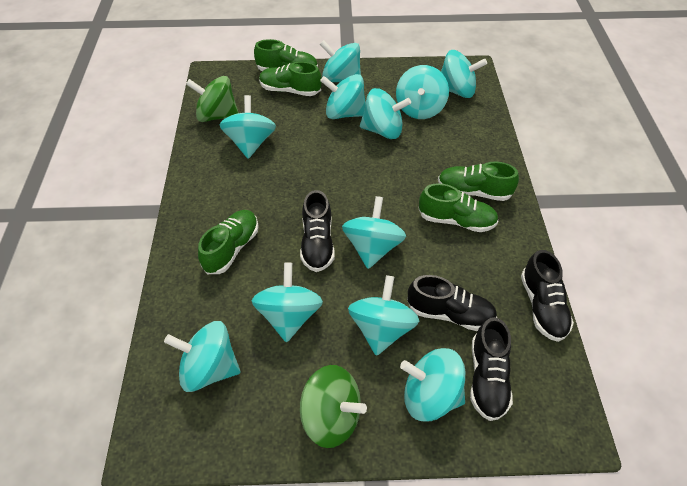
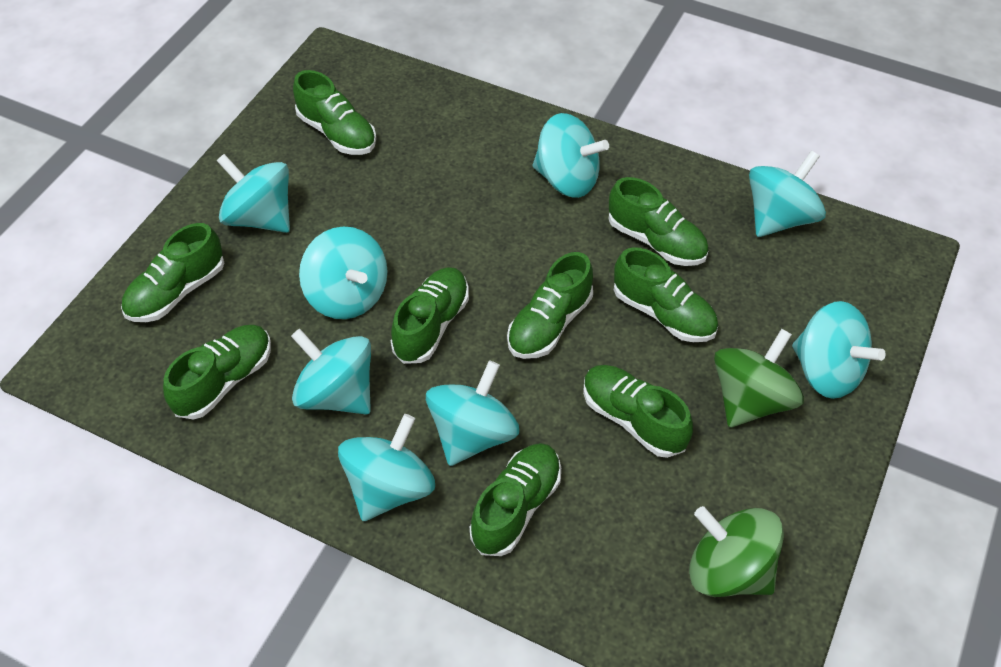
black shoe: 4 -> 0
green shoe: 5 -> 9
turquoise spinning top: 11 -> 8

